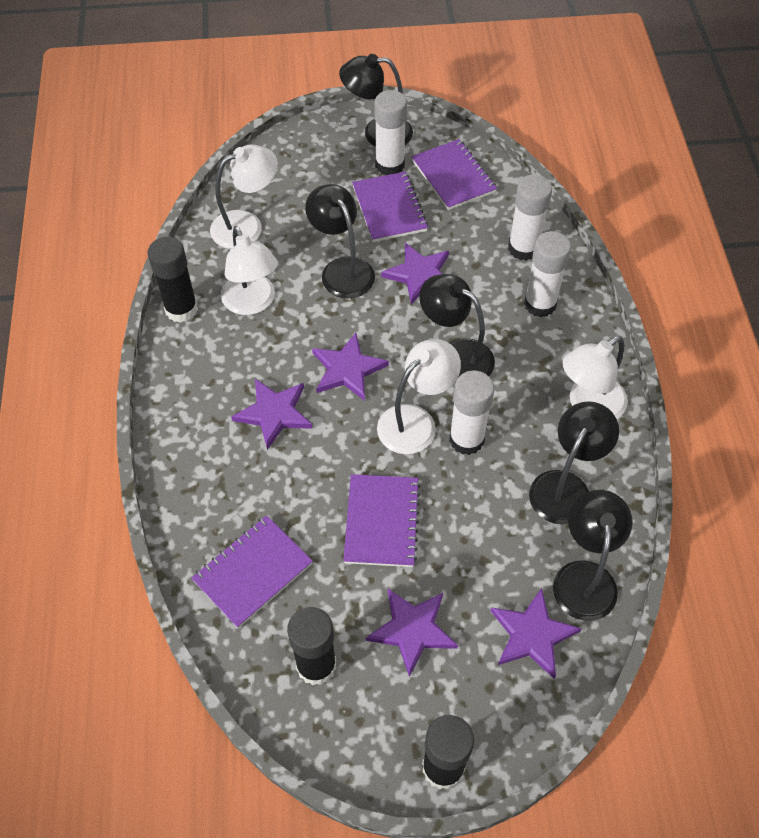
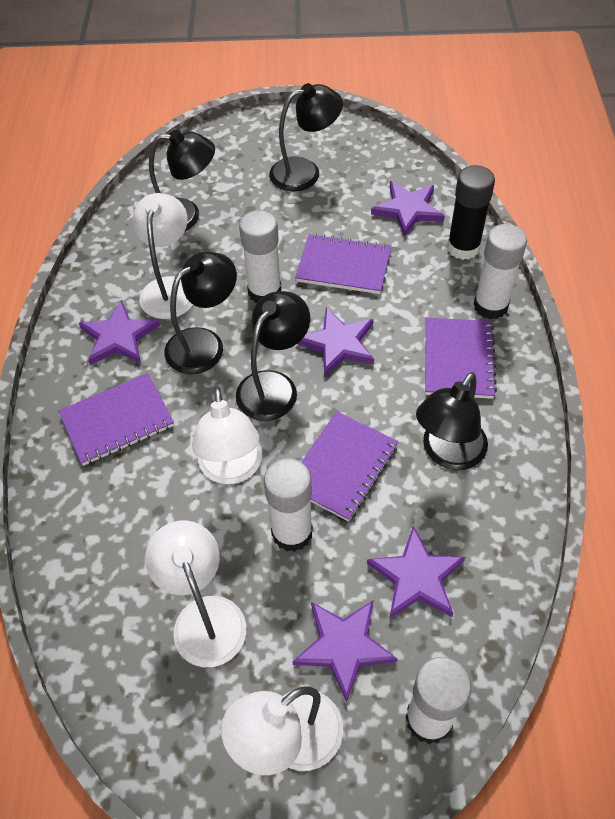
black glue stick: 3 -> 1

